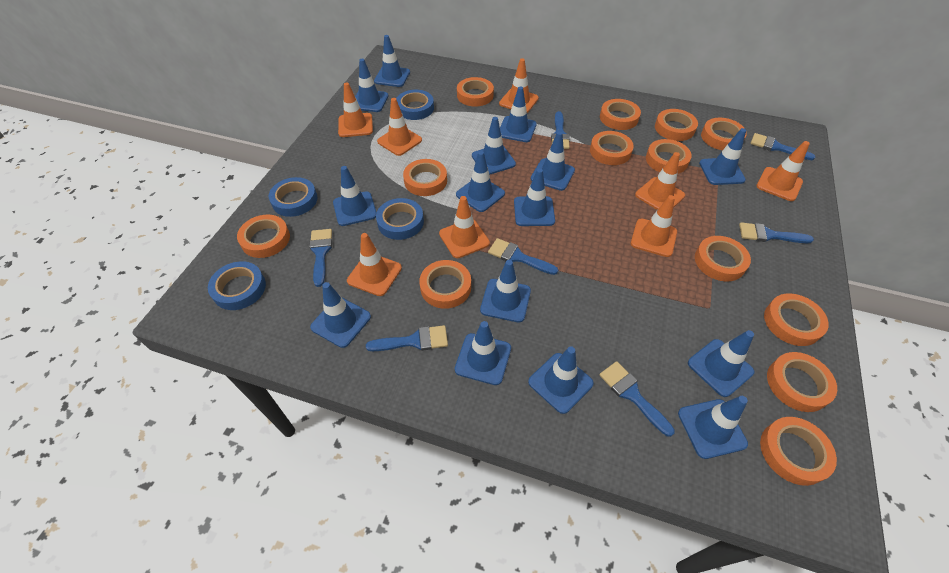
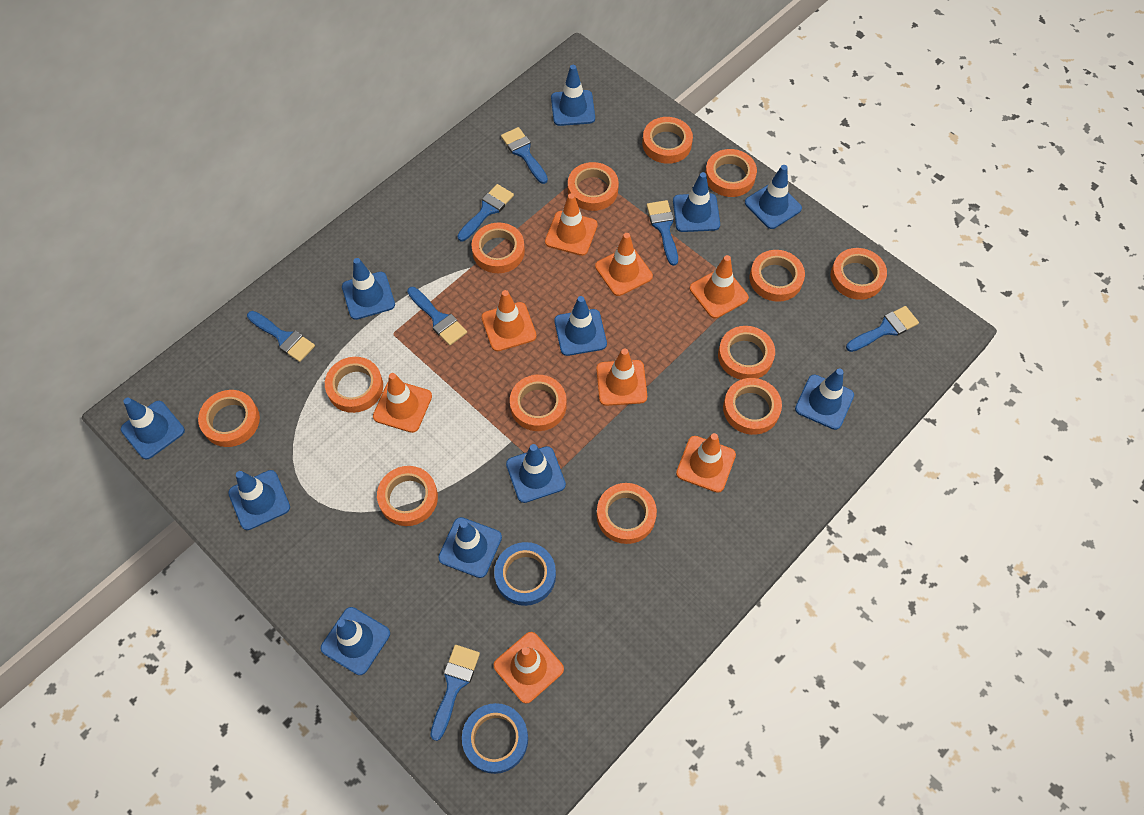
blue tape: 4 -> 2
blue traffic cone: 15 -> 11

